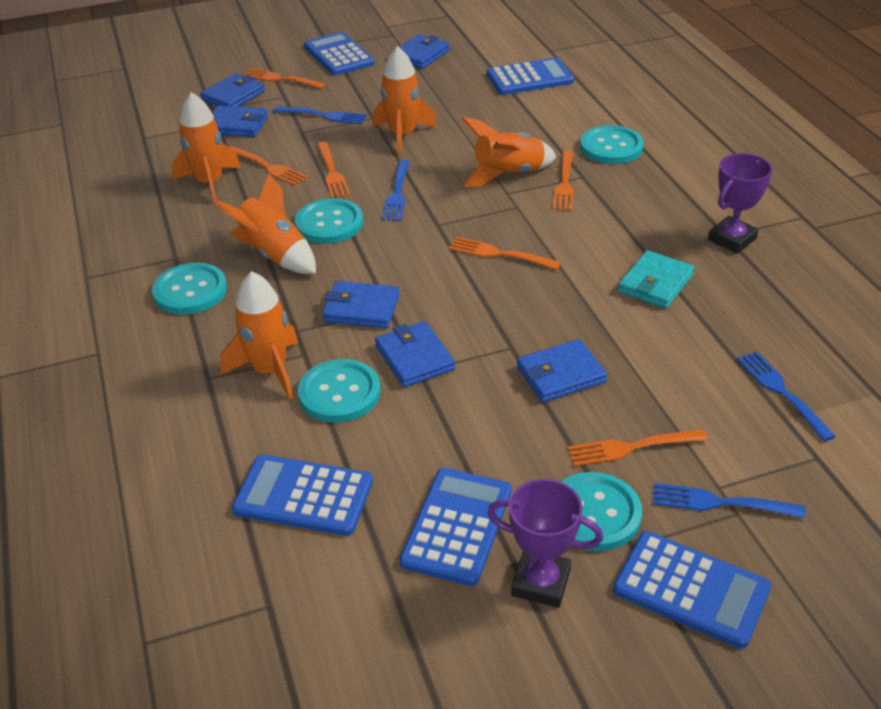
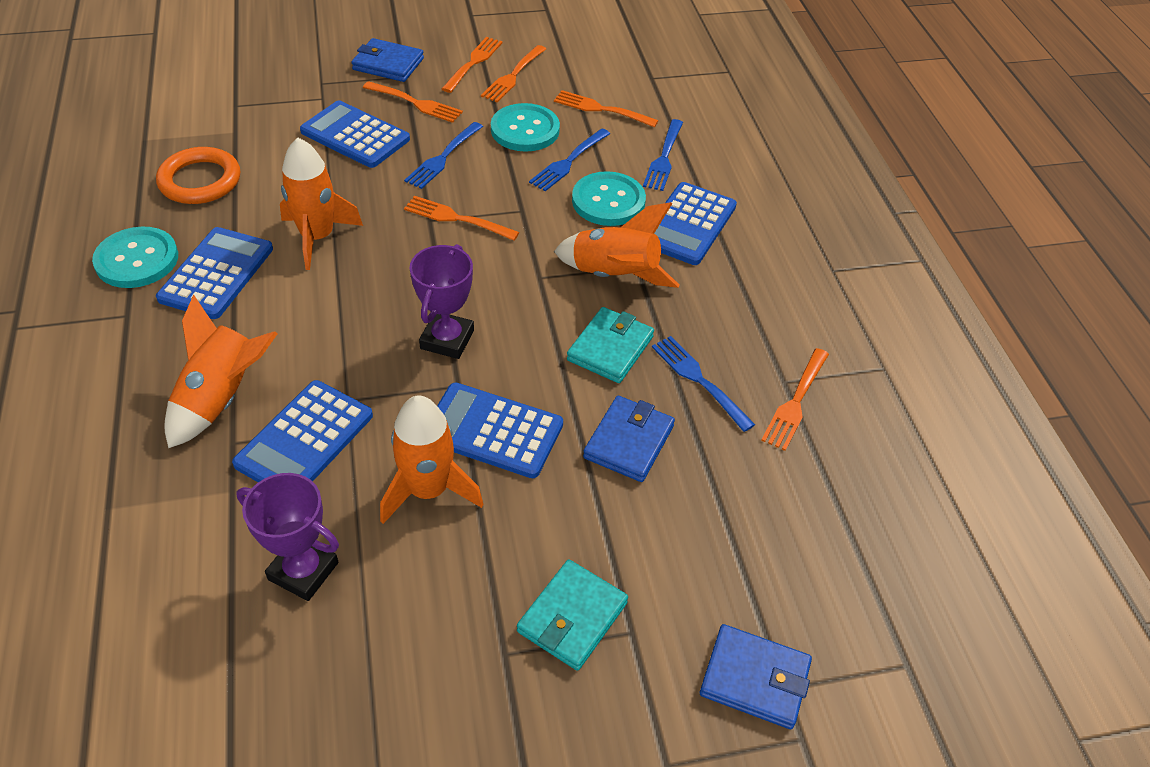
blue wallet: 6 -> 3
orange ring: 0 -> 1
orange rocket: 5 -> 4
turquoise button: 5 -> 3
turquoise wallet: 1 -> 2

